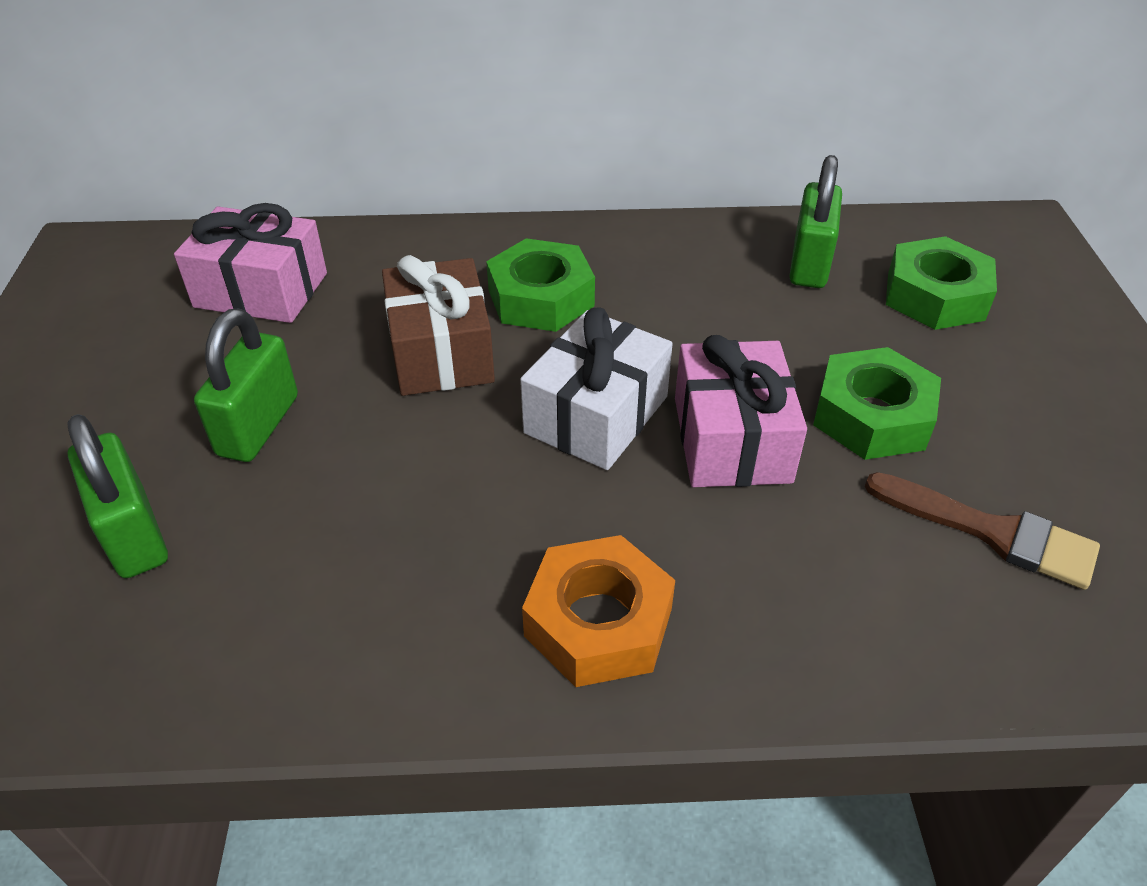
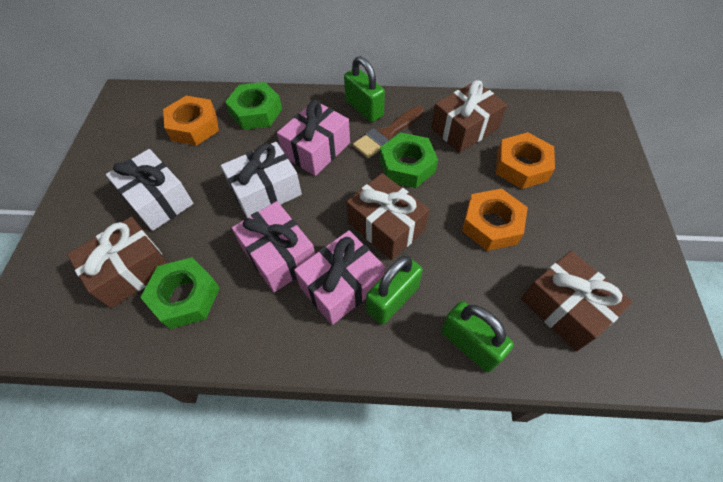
brown gift: 1 -> 4
orange nut: 1 -> 3
pink gift: 2 -> 3
white gift: 1 -> 2

